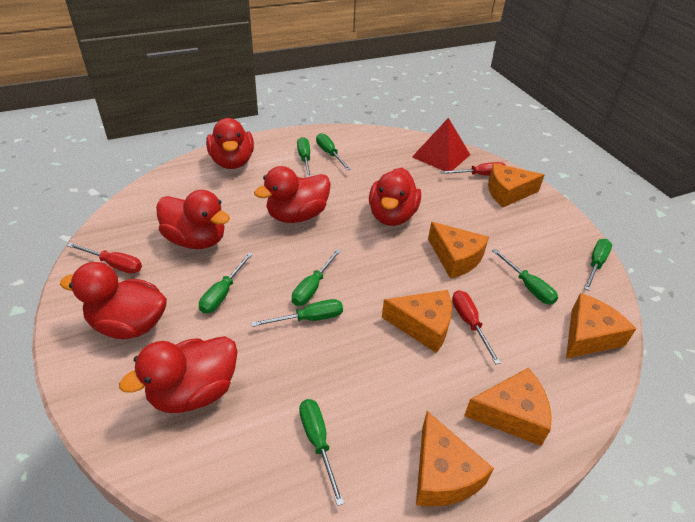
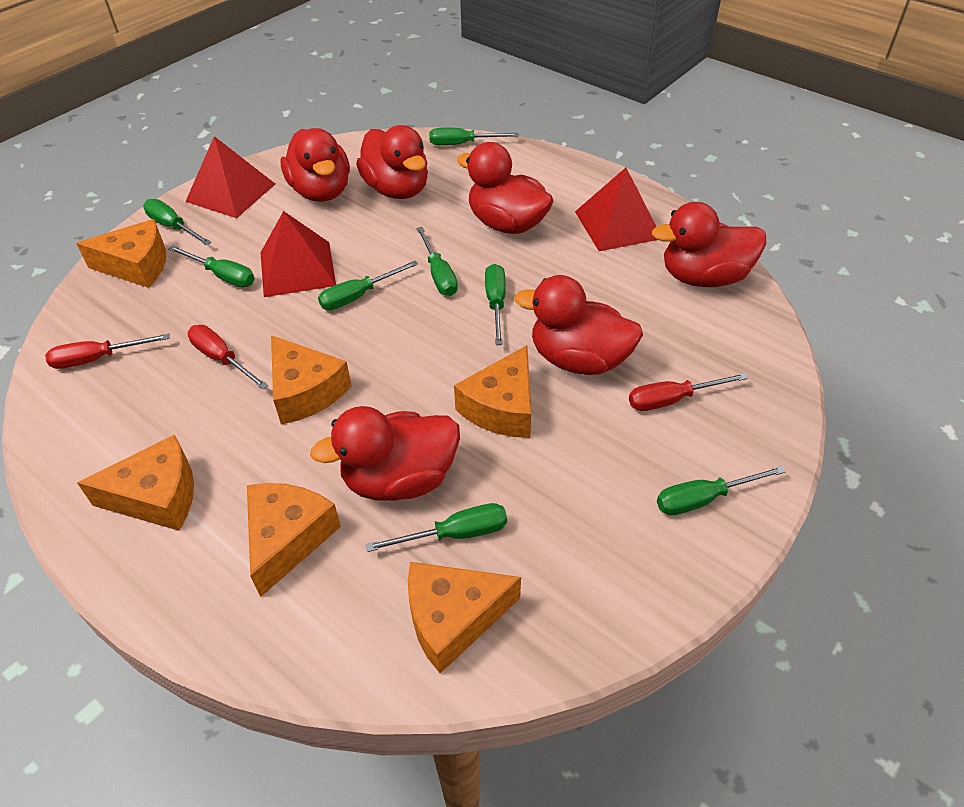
red pyramid: 1 -> 3

